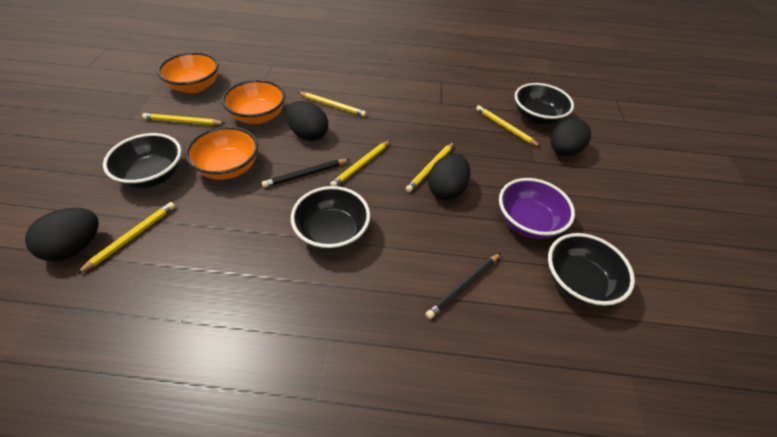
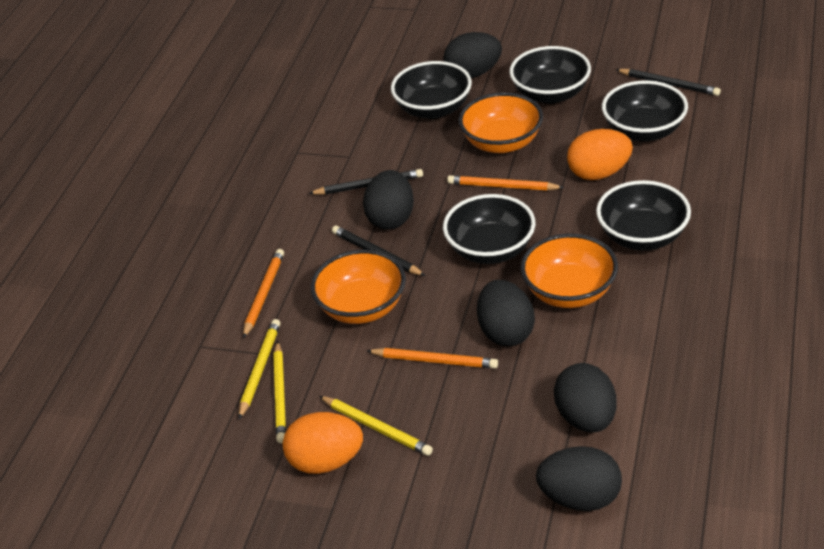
black bowl: 4 -> 5
black egg: 4 -> 5
black pencil: 2 -> 3
orange egg: 0 -> 2
orange pencil: 0 -> 3
purple bowl: 1 -> 0
yellow pencil: 6 -> 3

